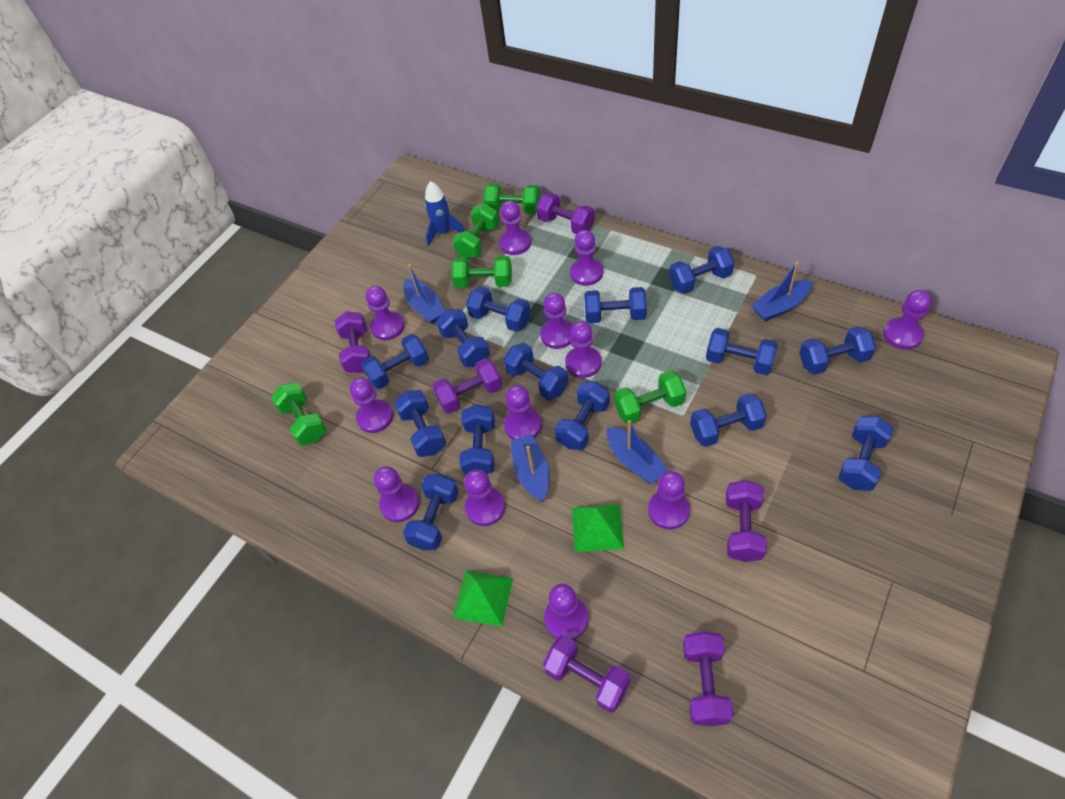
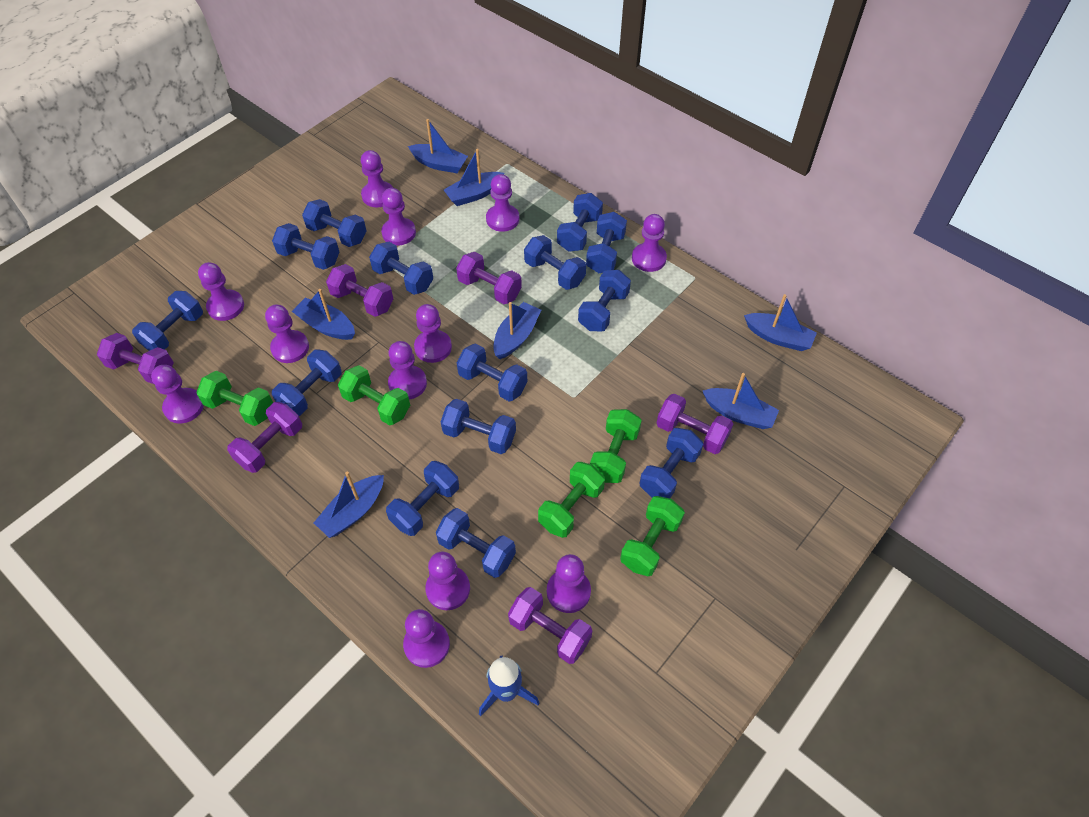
blue boat: 4 -> 7
green pyramid: 2 -> 0

